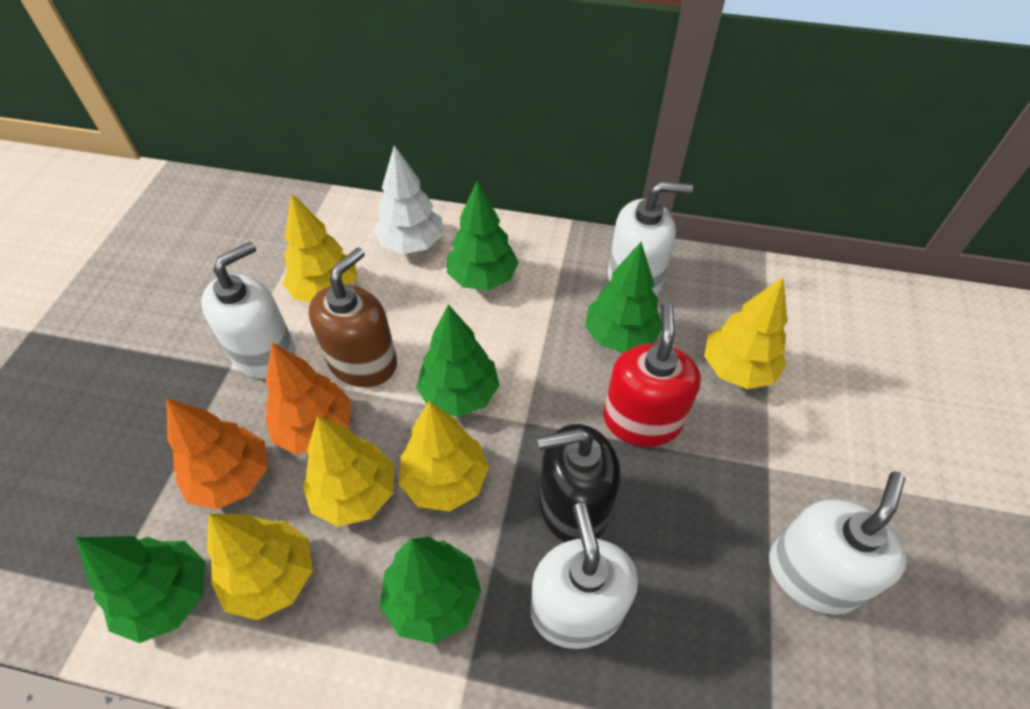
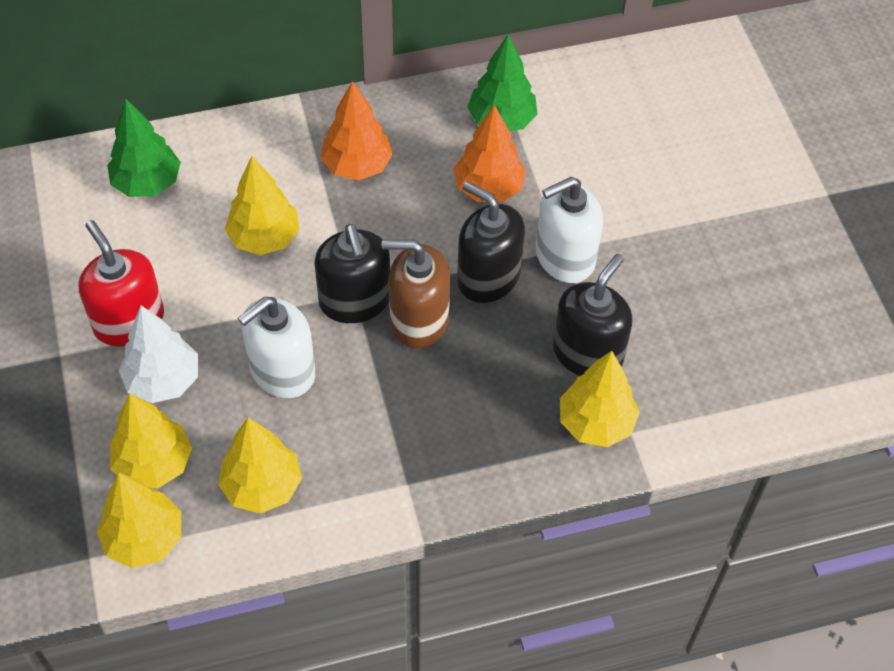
black soap dispenser: 1 -> 3
green tree: 5 -> 2
white soap dispenser: 4 -> 2

